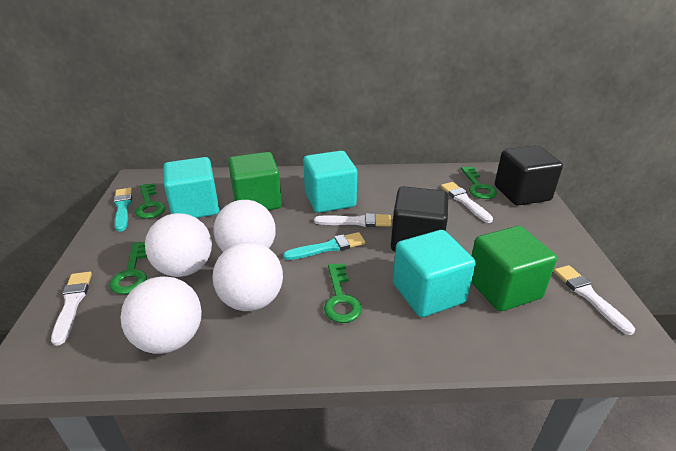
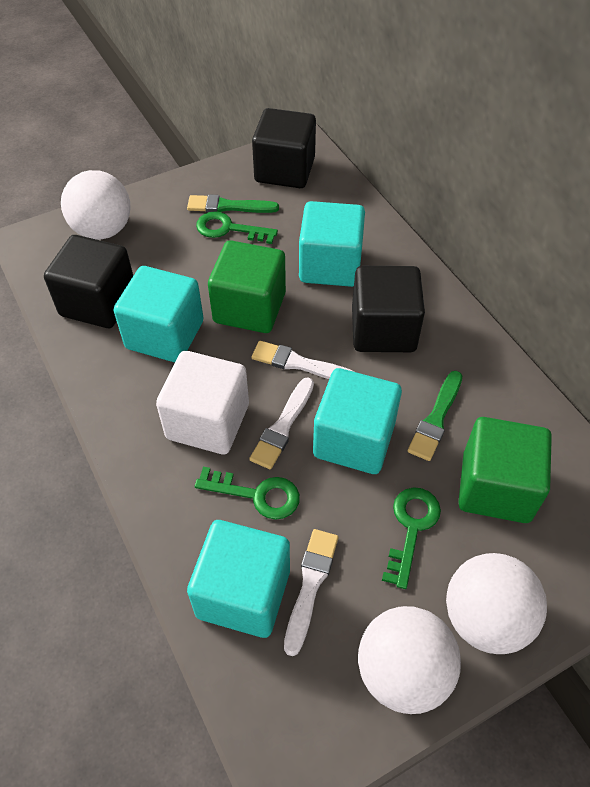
black cube: 2 -> 3
green brush: 0 -> 2
green key: 4 -> 3
turquoise brush: 2 -> 0
turquoise cube: 3 -> 4
white ball: 4 -> 3
white brush: 4 -> 3
white cube: 0 -> 1

